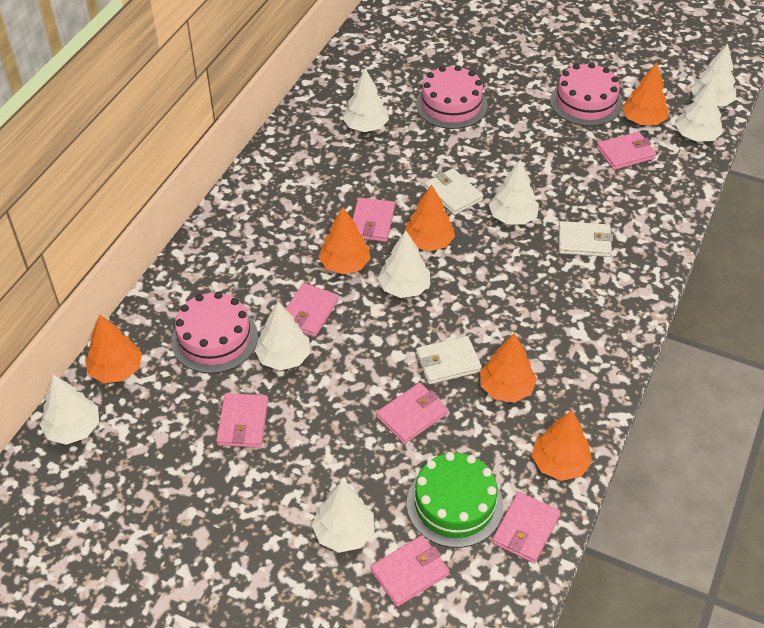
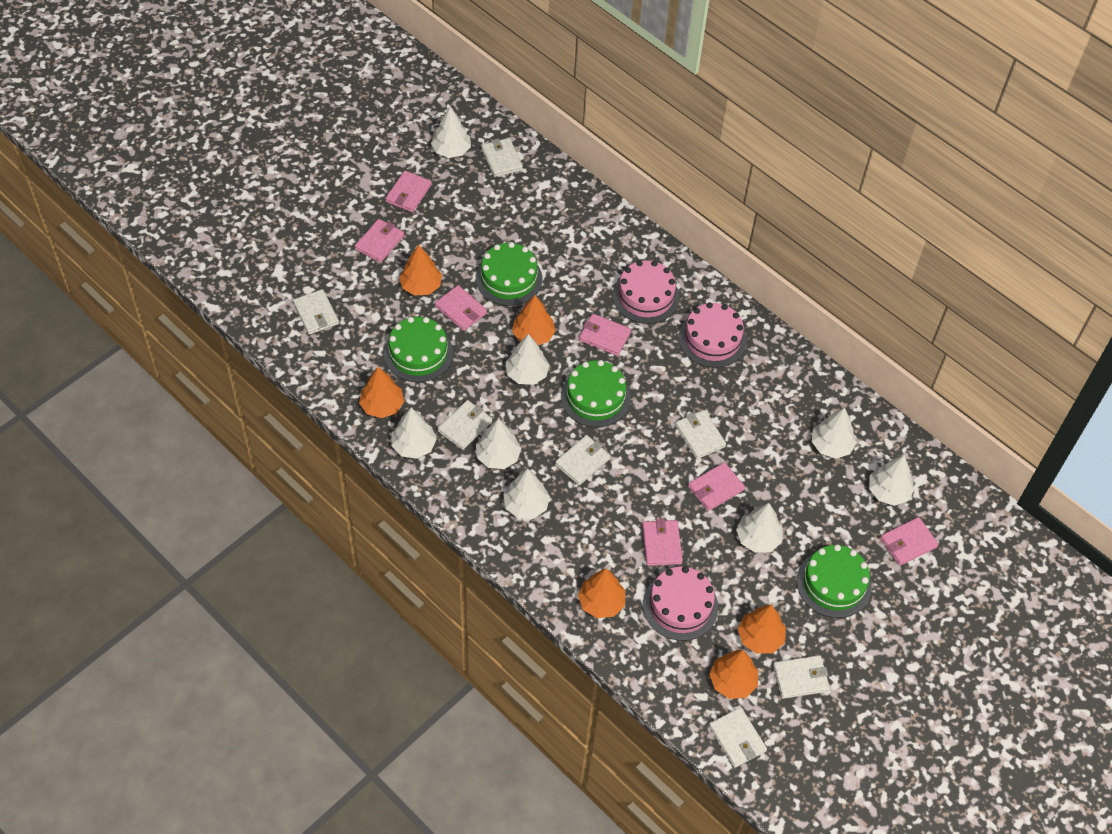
green cake: 1 -> 4
white wallet: 3 -> 7

